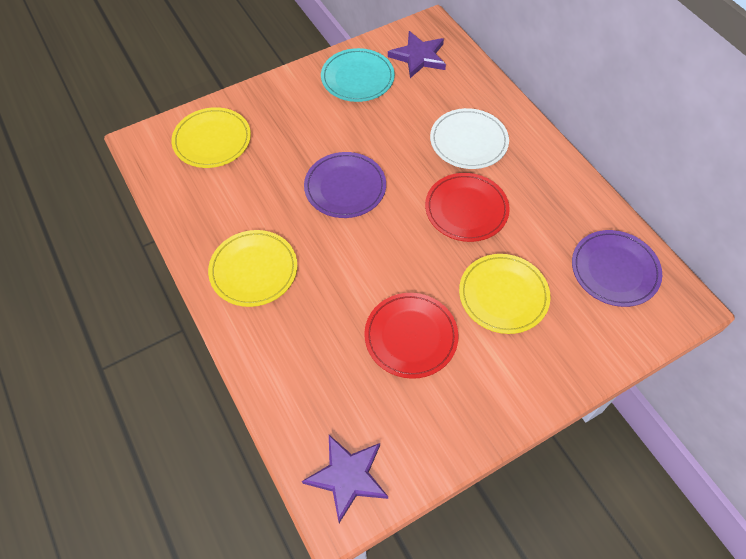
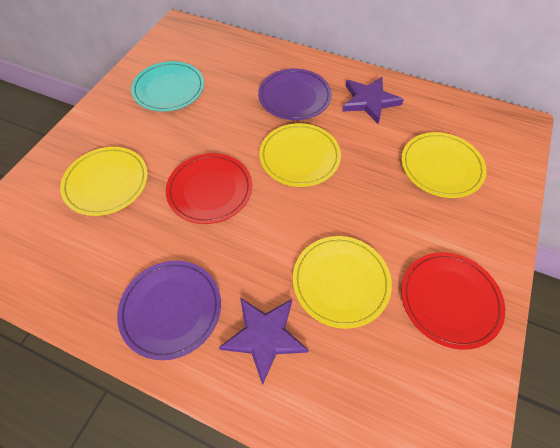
white plate: 1 -> 0
yellow plate: 3 -> 4

